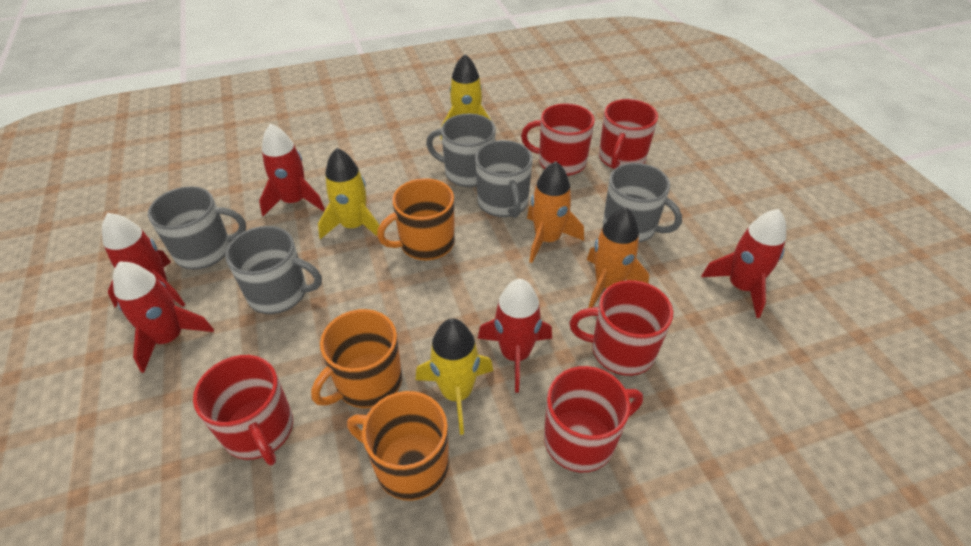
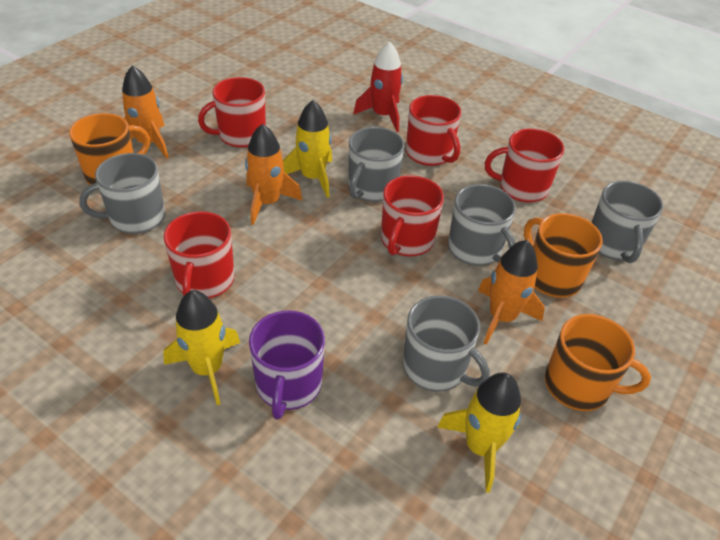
orange rocket: 2 -> 3
purple mug: 0 -> 1
red rocket: 5 -> 1

